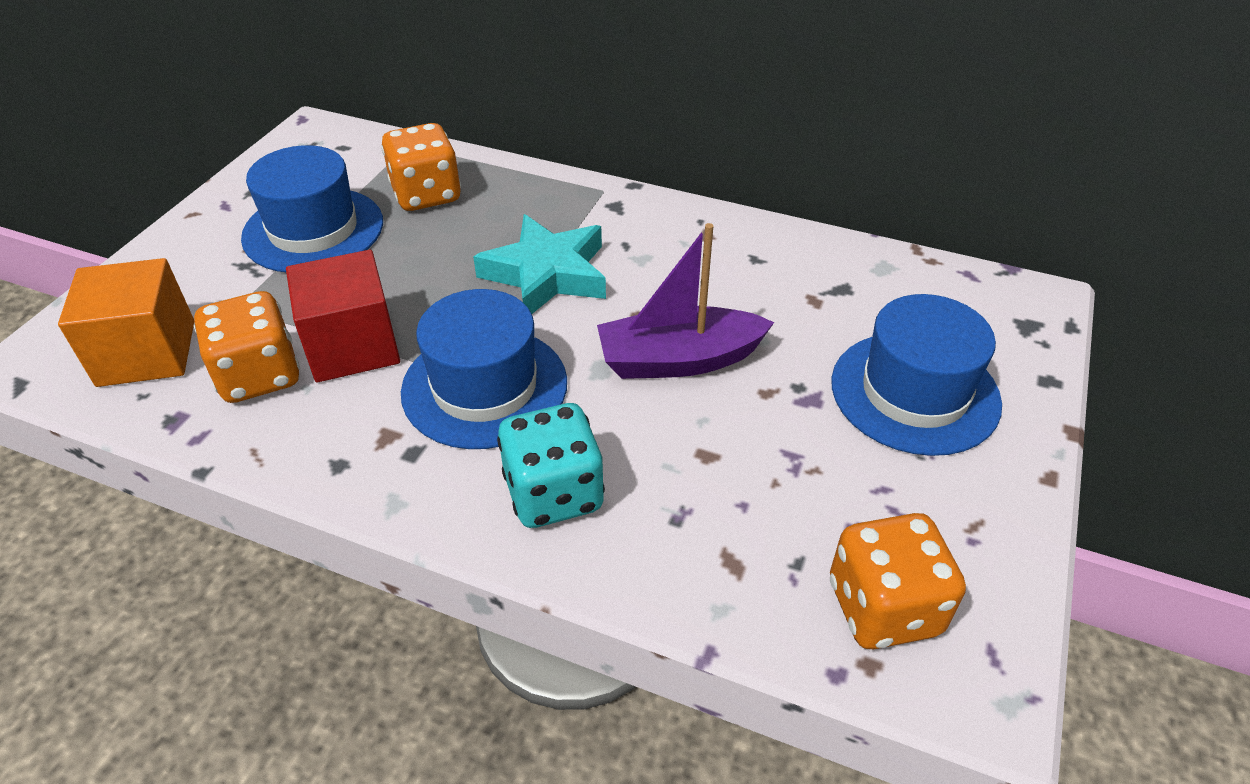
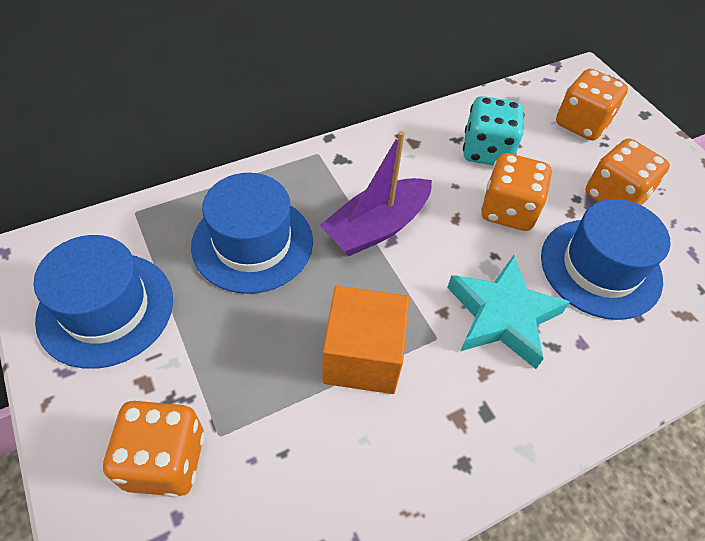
orange dice: 3 -> 4
red cube: 1 -> 0

